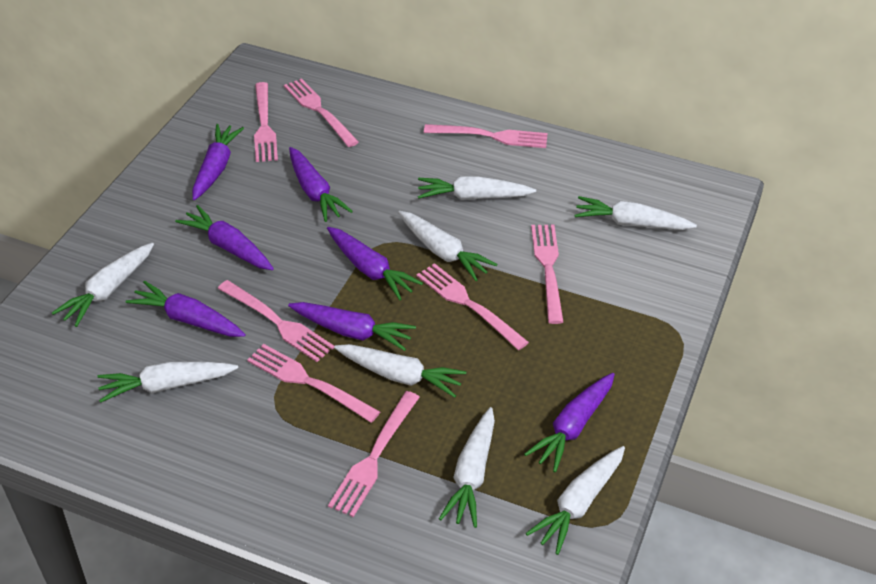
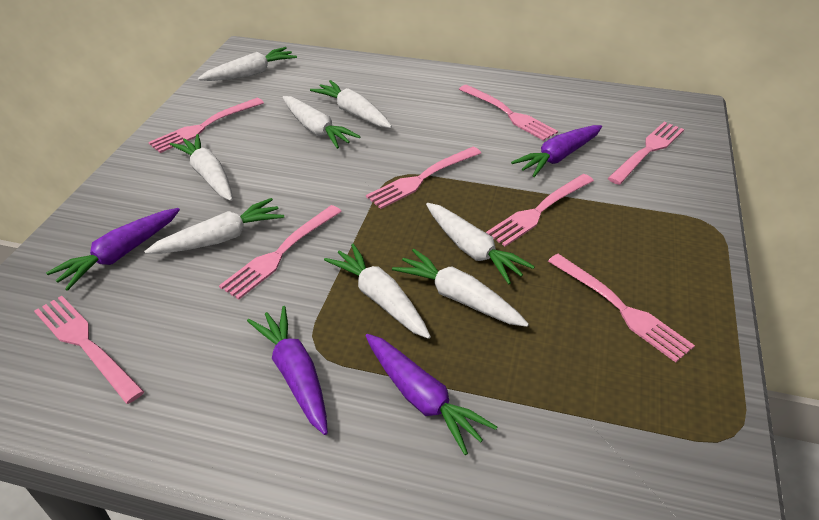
purple carrot: 7 -> 4

